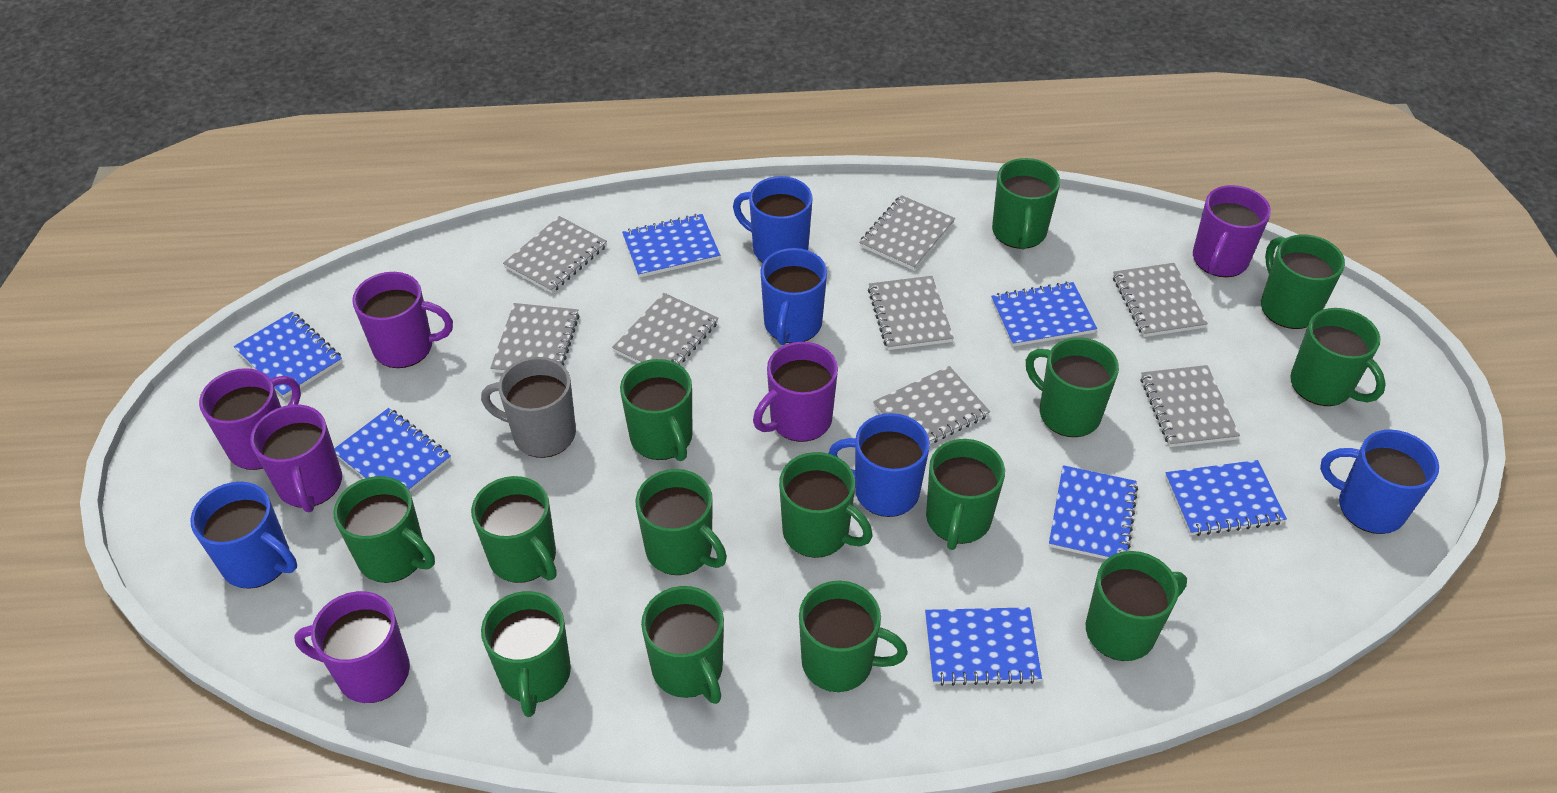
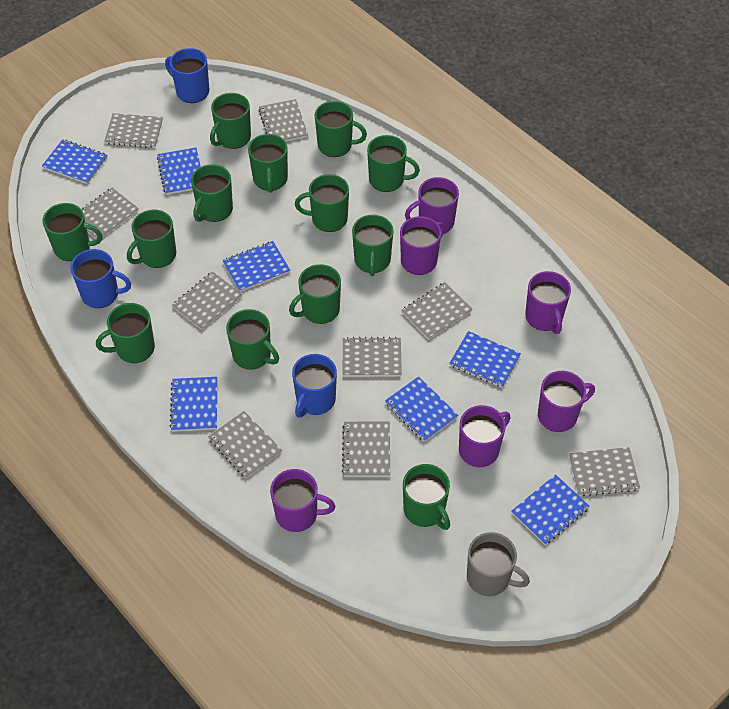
blue mug: 5 -> 3
green mug: 14 -> 13
grey notebook: 8 -> 9

